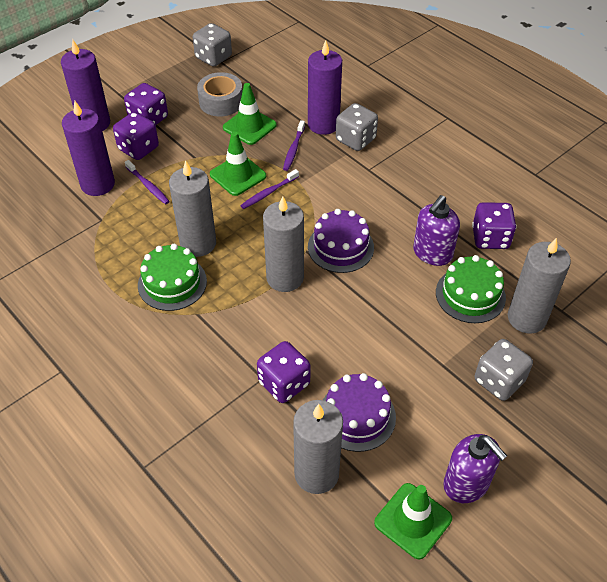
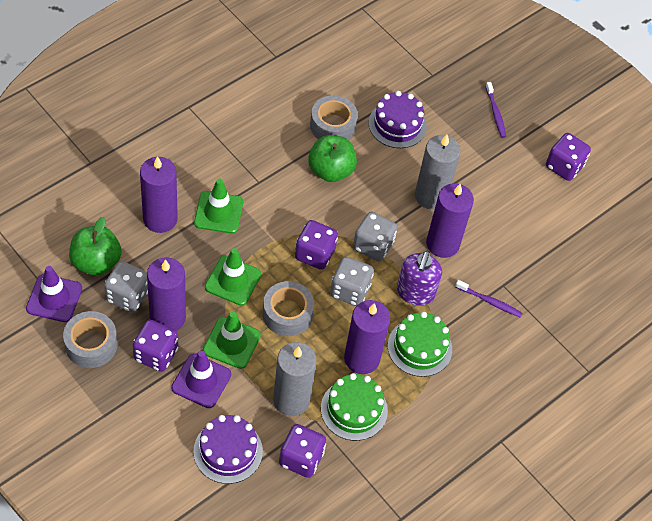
green apple: 0 -> 2
grey candle: 4 -> 2
grey tape: 1 -> 3
purple candle: 3 -> 4
purple soap dispenser: 2 -> 1
purple toothbrush: 3 -> 2
purple traffic cone: 0 -> 2

